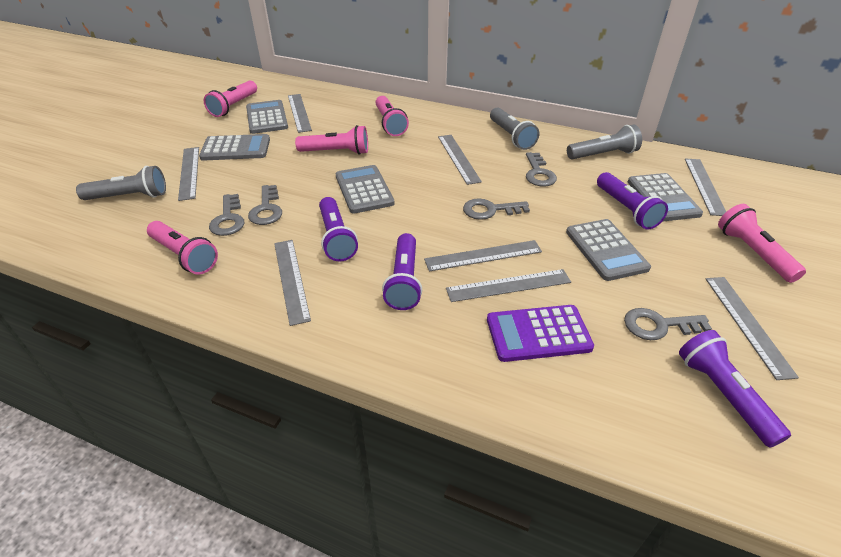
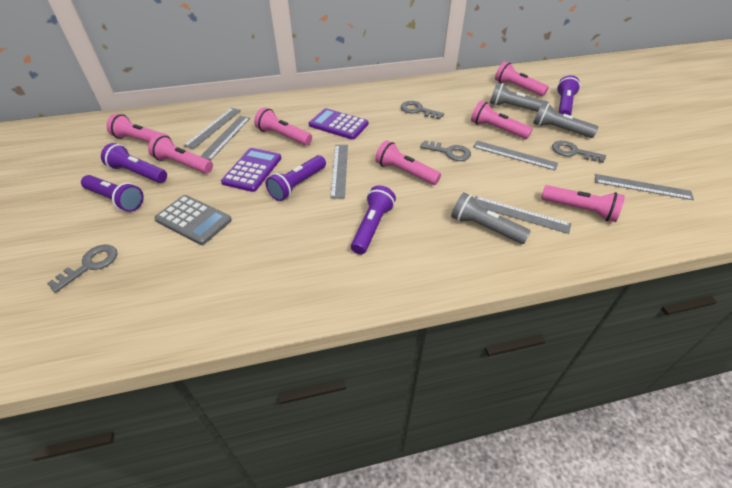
grey calculator: 5 -> 1
grey key: 5 -> 4
grey ruler: 8 -> 6
pink flashlight: 5 -> 7
purple calculator: 1 -> 2
purple flashlight: 4 -> 5

